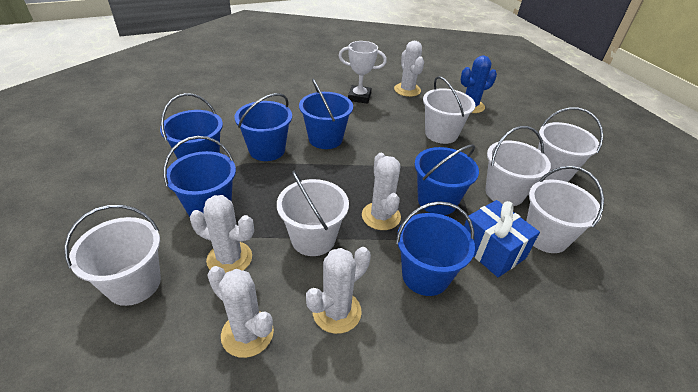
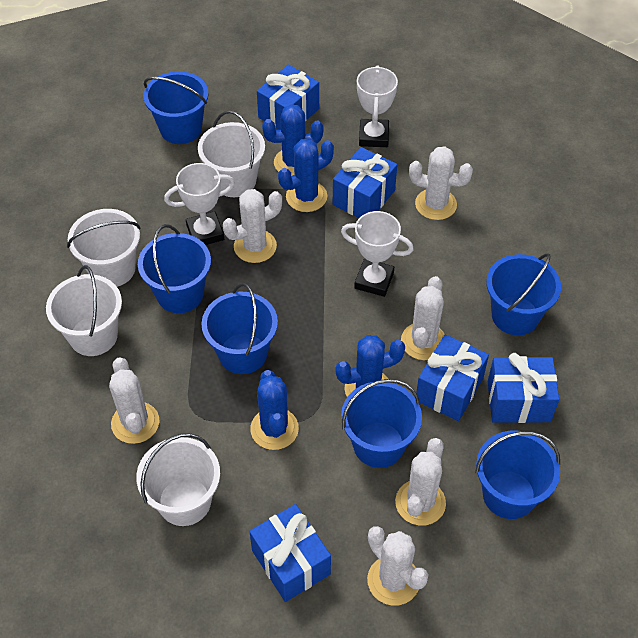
blue cactus: 1 -> 4
blue gift: 1 -> 5
white bucket: 6 -> 4
white cactus: 5 -> 6
white trophy: 1 -> 3

